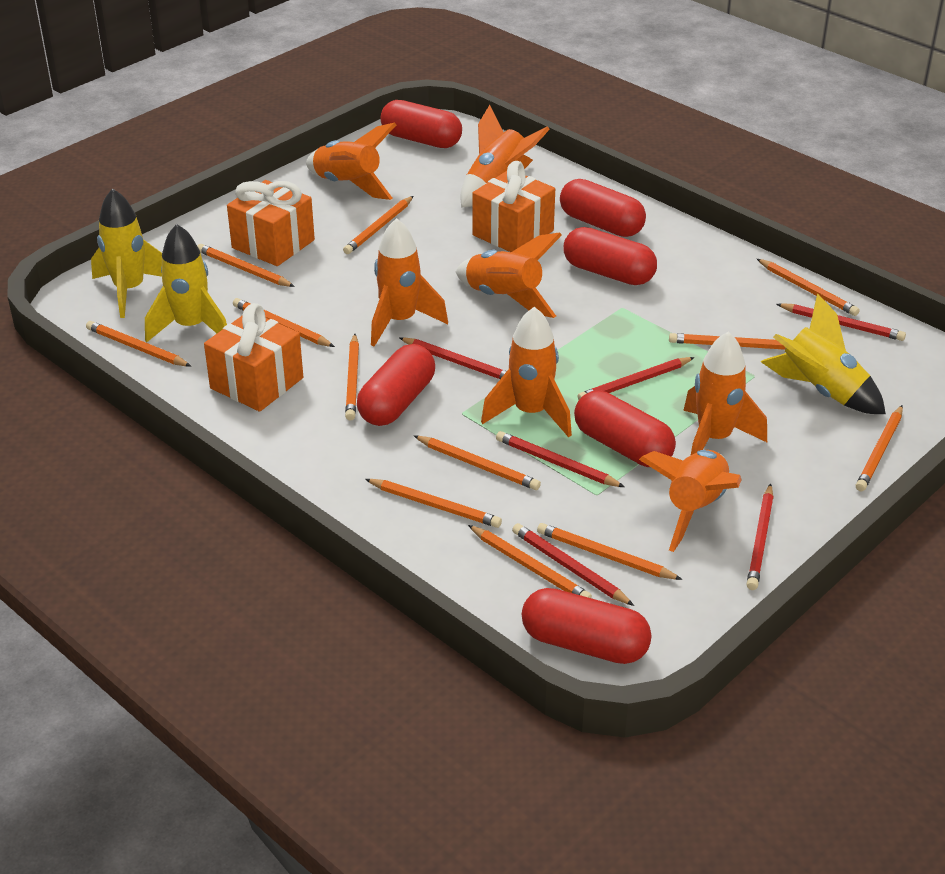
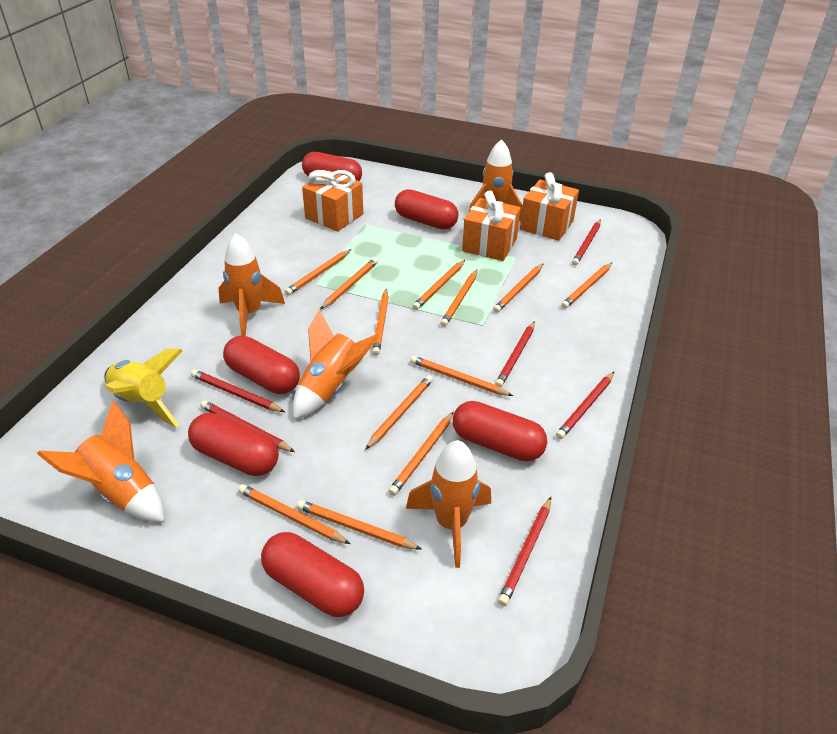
orange rocket: 7 -> 5
yellow rocket: 3 -> 1

